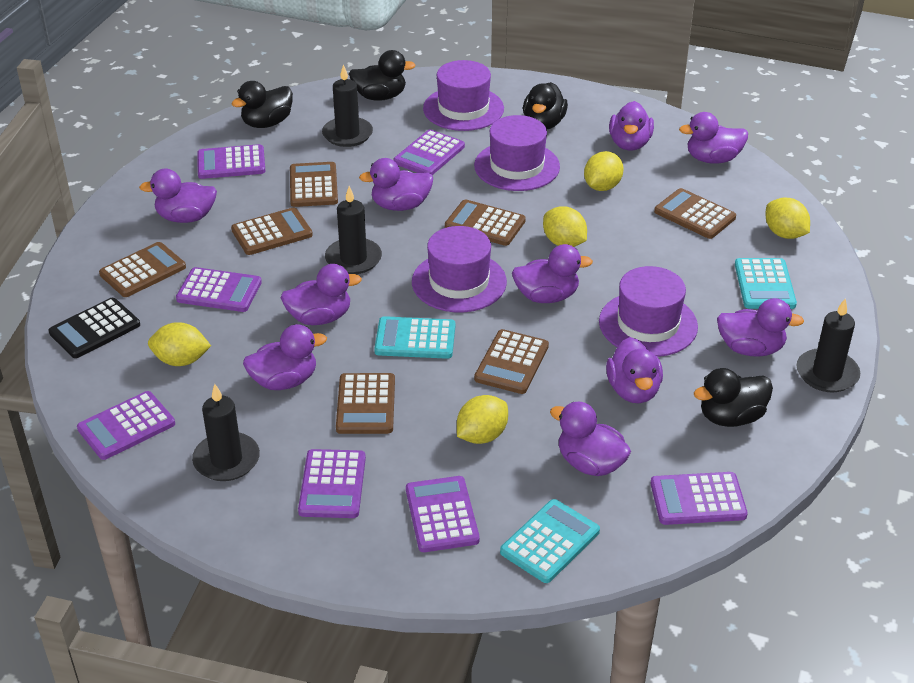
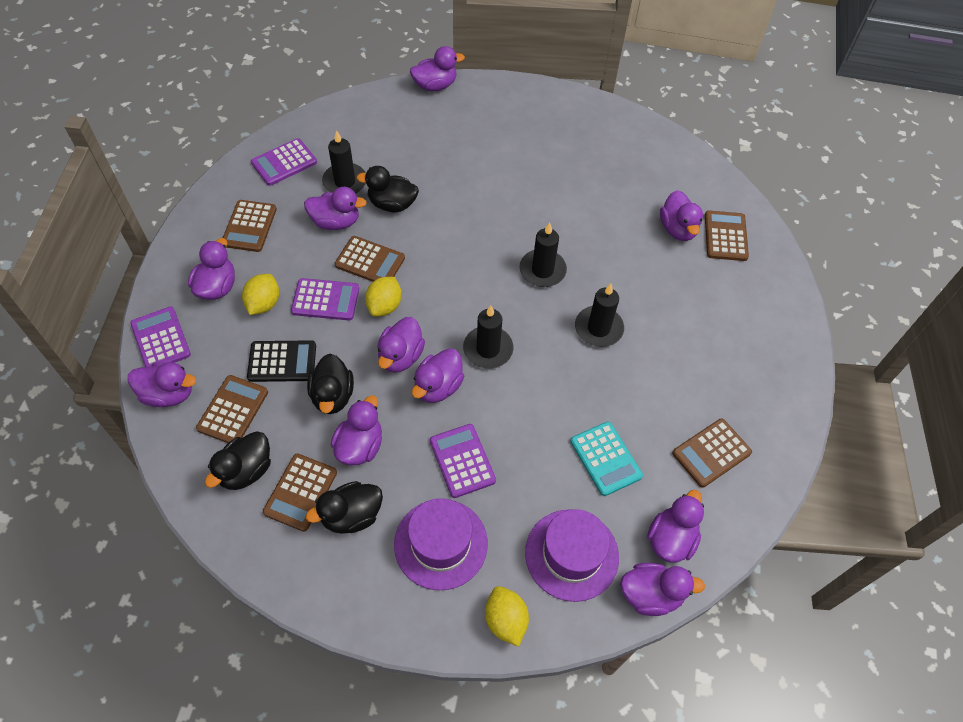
brown calculator: 7 -> 6
purple calculator: 7 -> 4
purple hat: 4 -> 2
turquoise calculator: 3 -> 1
yellow lemon: 5 -> 3

